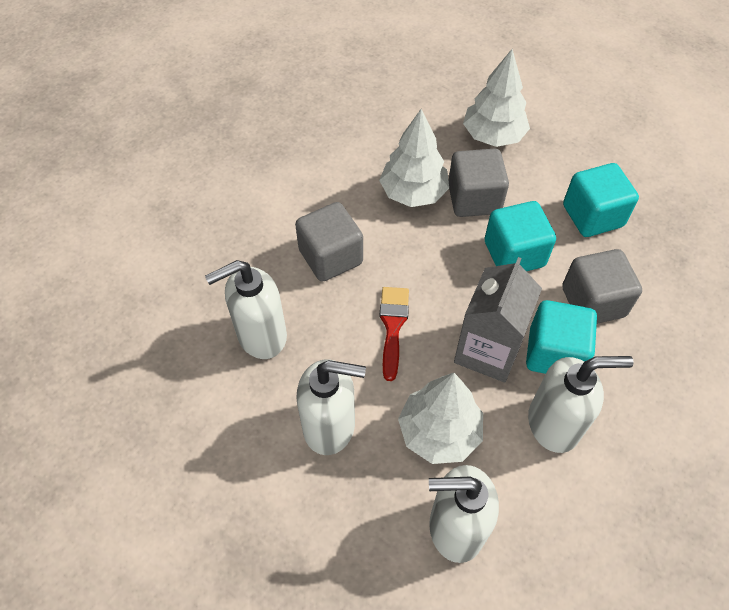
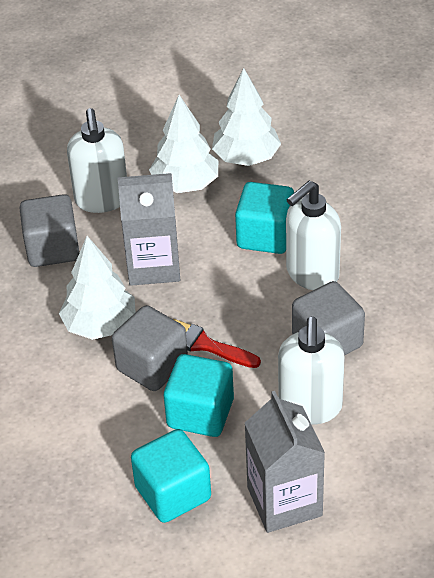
grey carton: 1 -> 2
white soap dispenser: 4 -> 3

